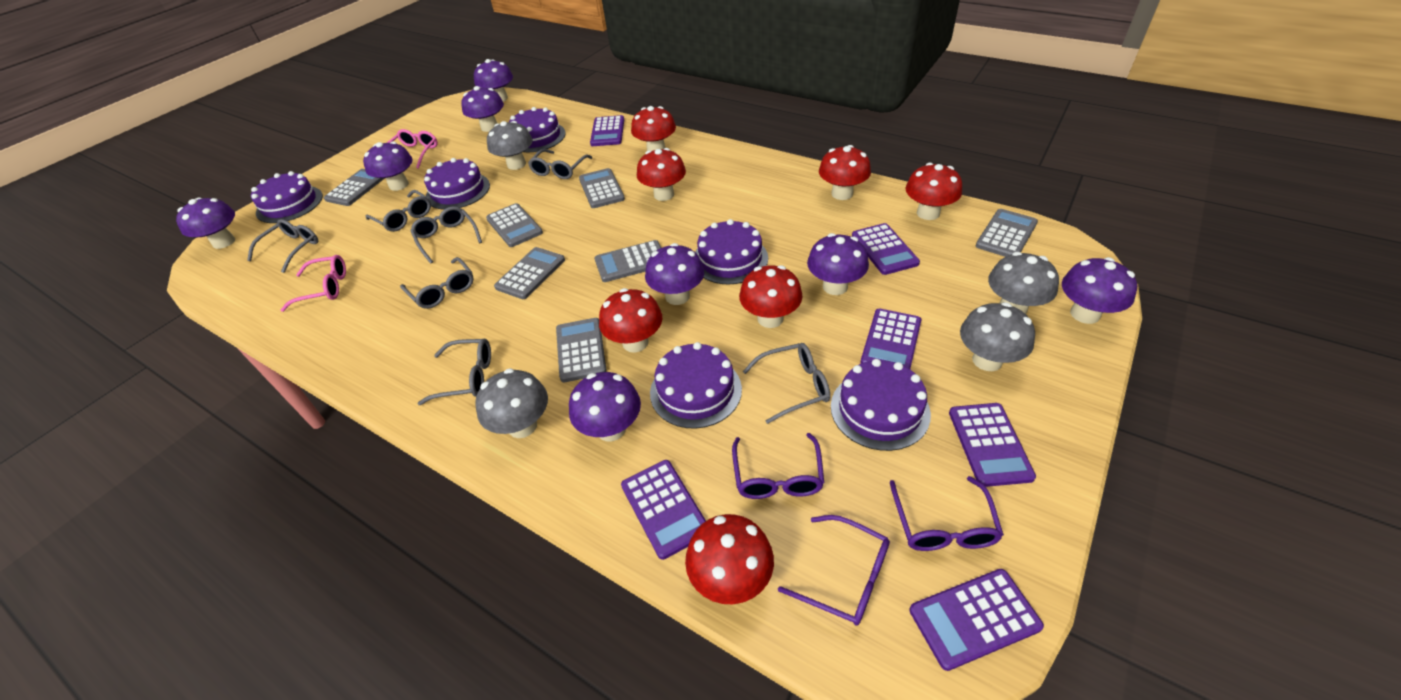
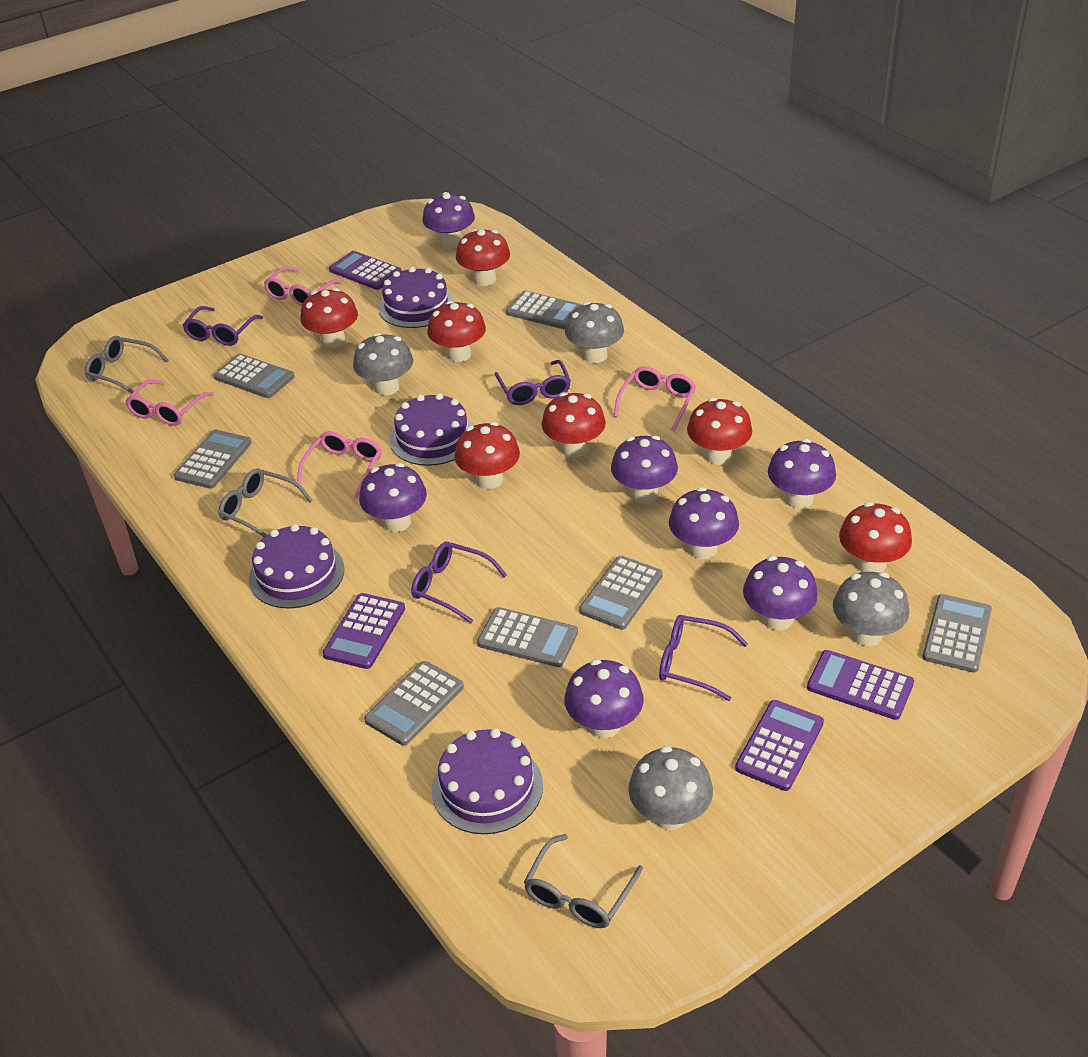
grey glasses: 7 -> 3
pink glasses: 2 -> 4
purple cake: 6 -> 4
purple calculator: 6 -> 4
purple glasses: 3 -> 4
purple mushroom: 8 -> 7

